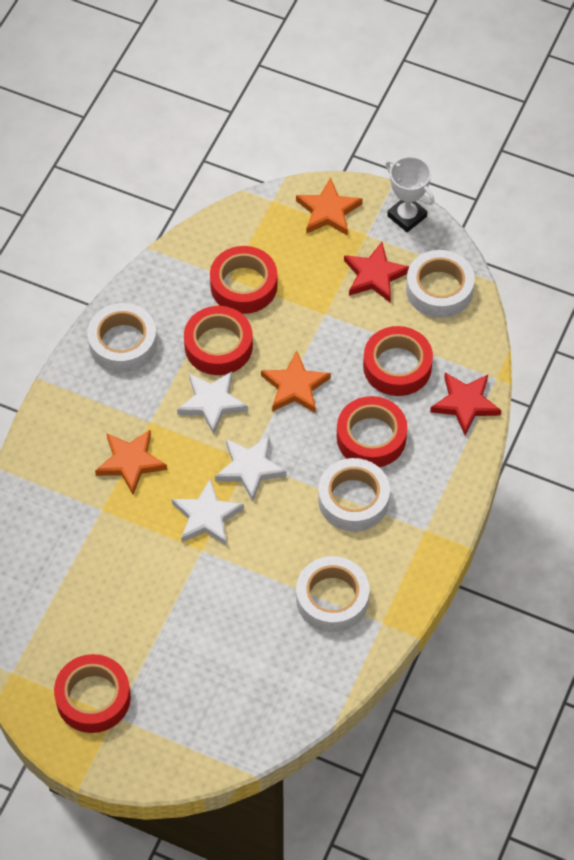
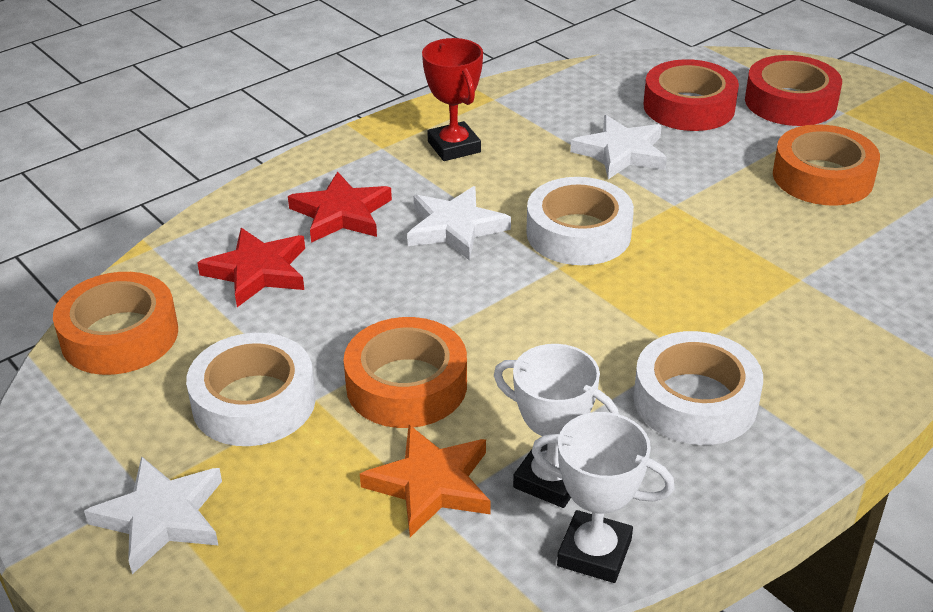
orange star: 3 -> 1
orange tape: 0 -> 3
red tape: 5 -> 2
red trophy: 0 -> 1
white tape: 4 -> 3
white trophy: 1 -> 2

